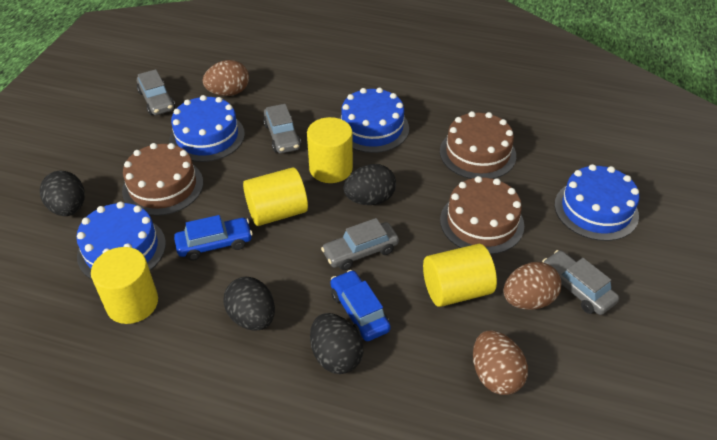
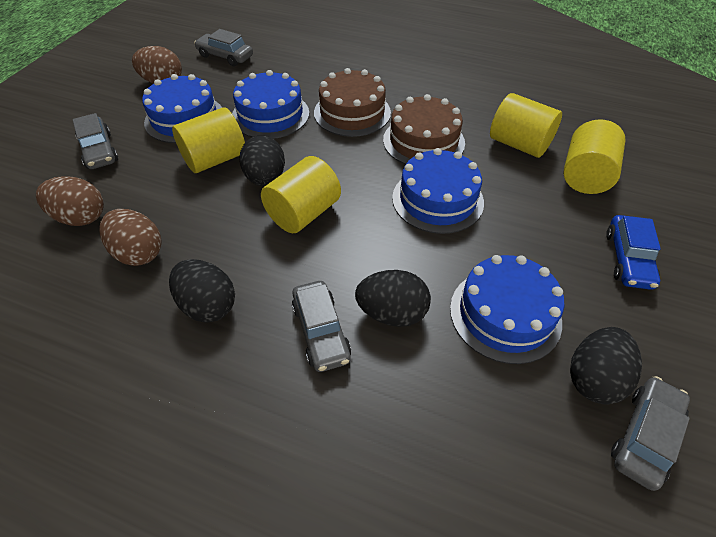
blue car: 2 -> 1
brown cake: 3 -> 2

